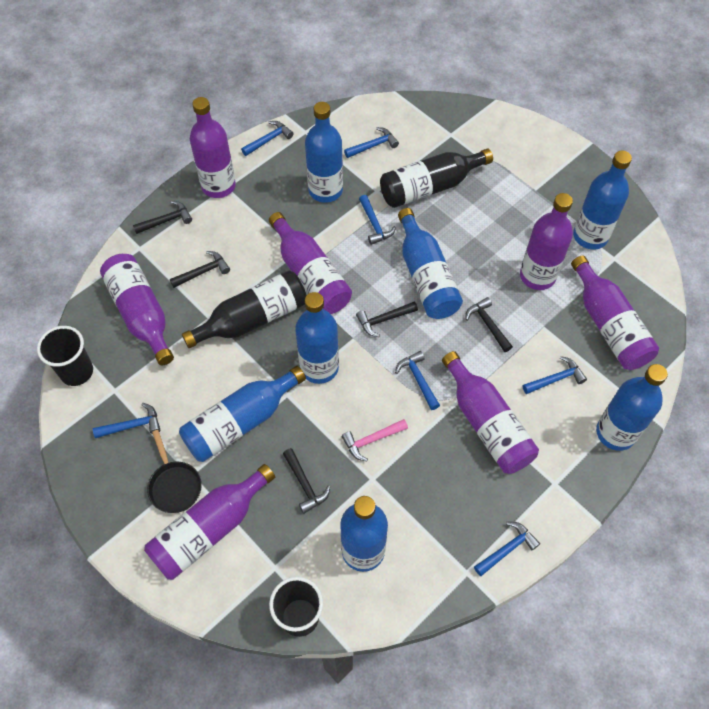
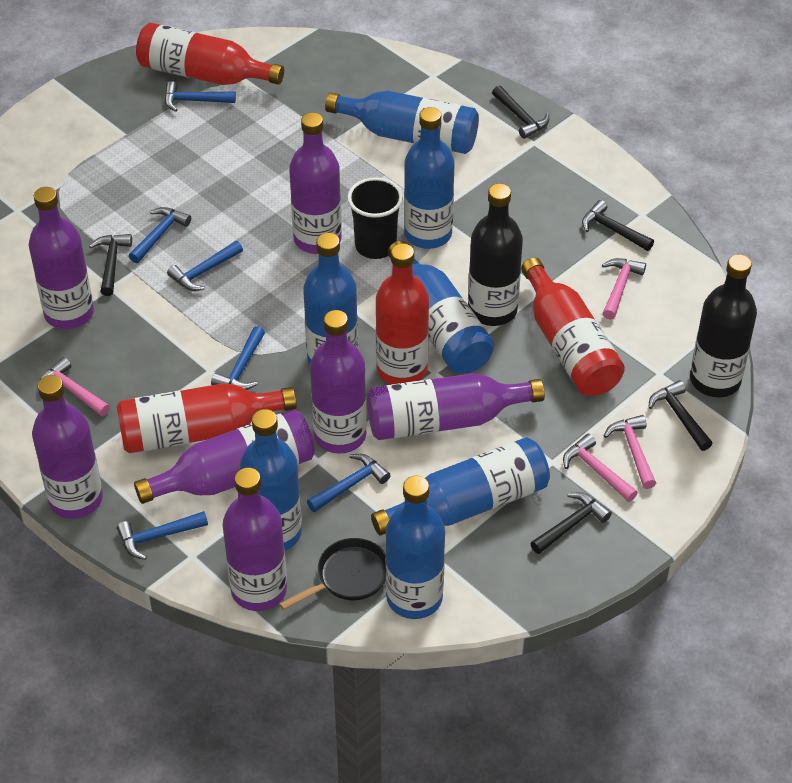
black cup: 2 -> 1
blue hammer: 7 -> 6
pink hammer: 1 -> 4
red bottle: 0 -> 4

